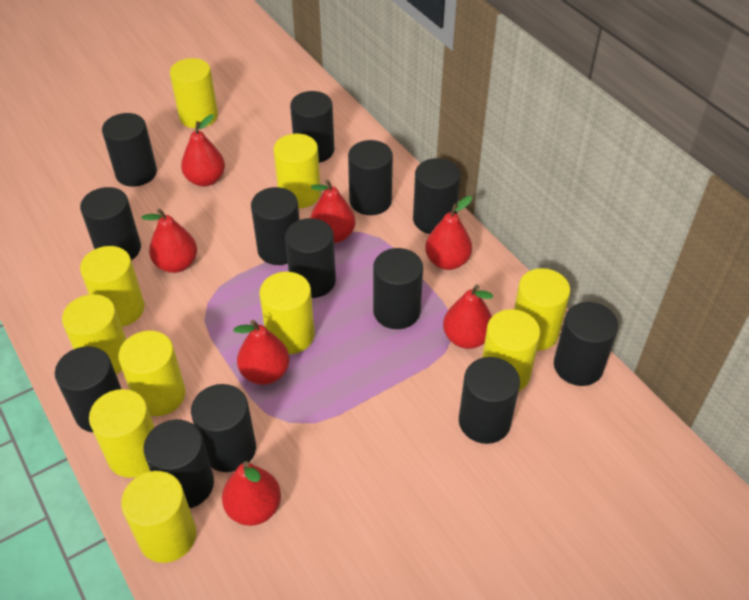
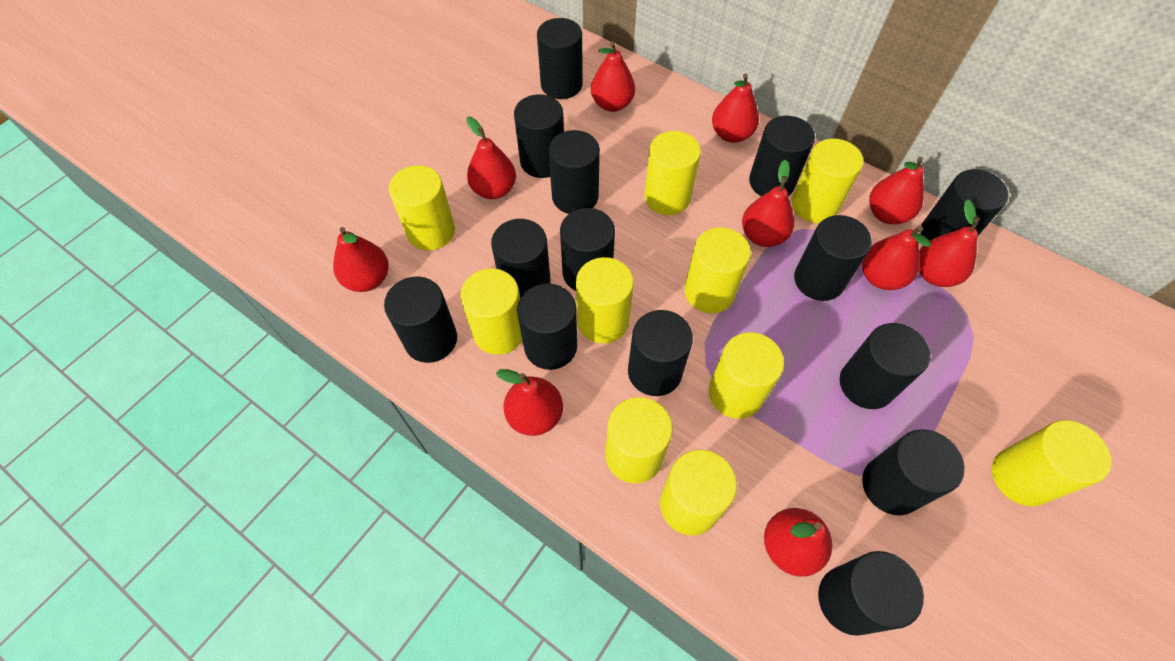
black cylinder: 13 -> 14
red pear: 7 -> 10

